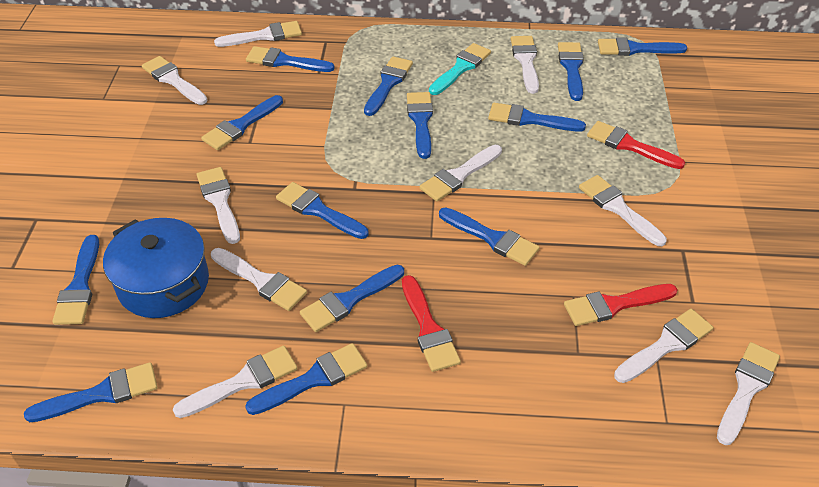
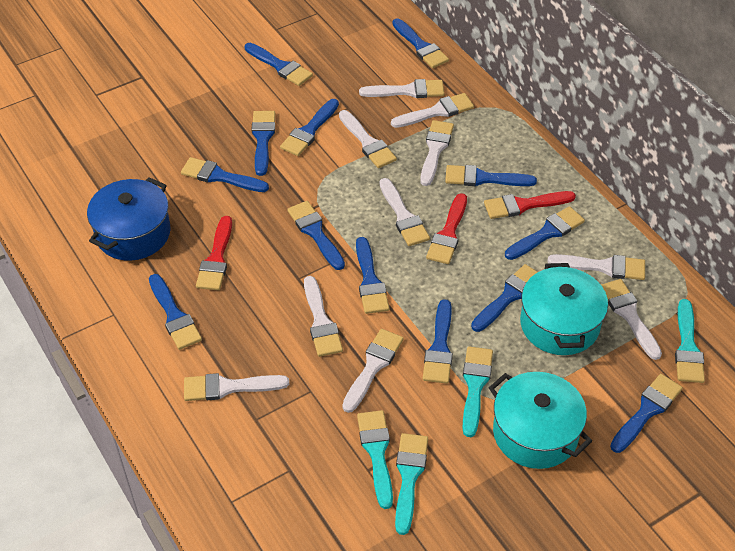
turquoise brush: 1 -> 4
turquoise pot: 0 -> 2

